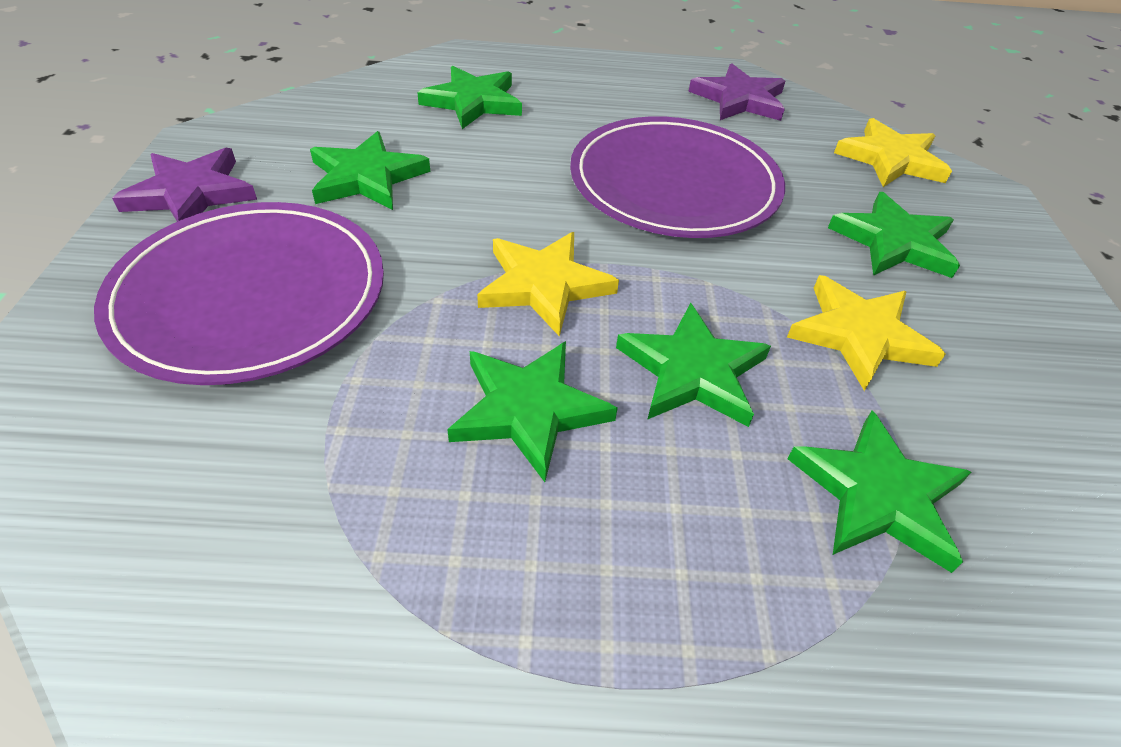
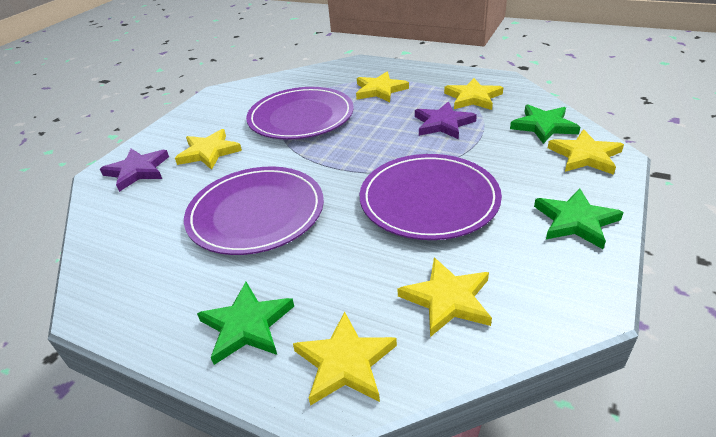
green star: 6 -> 3
purple plate: 2 -> 3
yellow star: 3 -> 6

